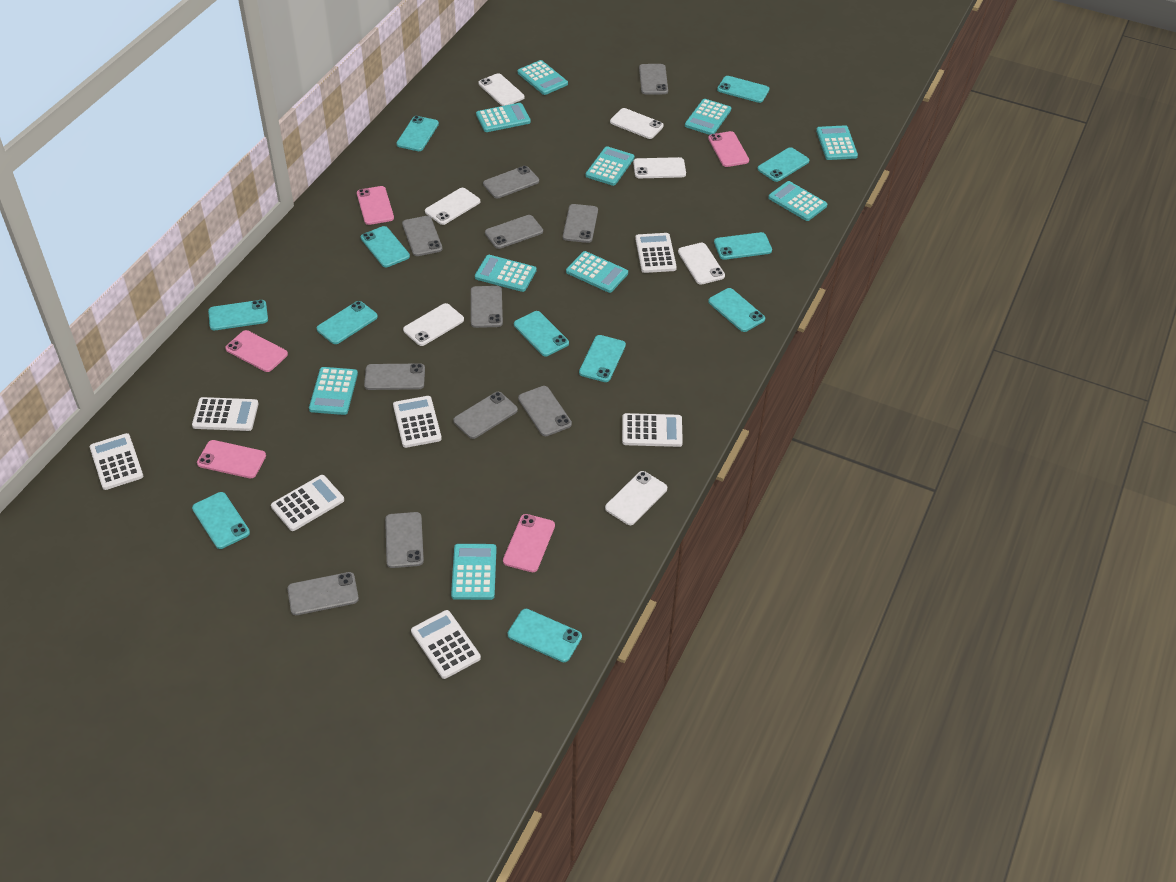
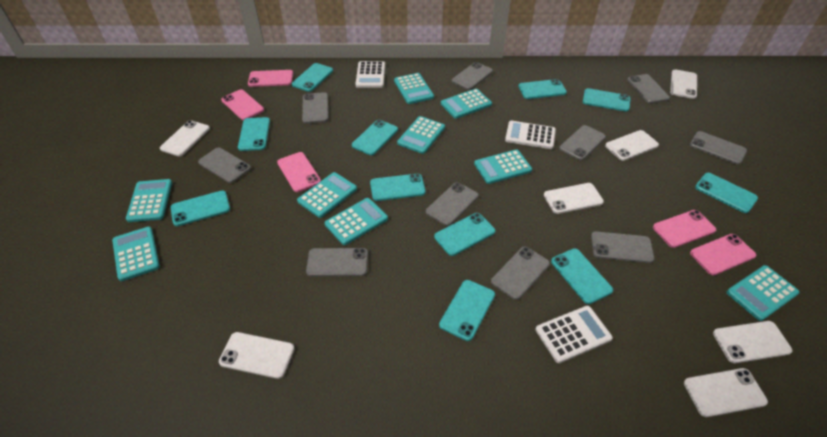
grey phone: 11 -> 10
turquoise calculator: 10 -> 9
turquoise phone: 12 -> 11
white calculator: 7 -> 3

